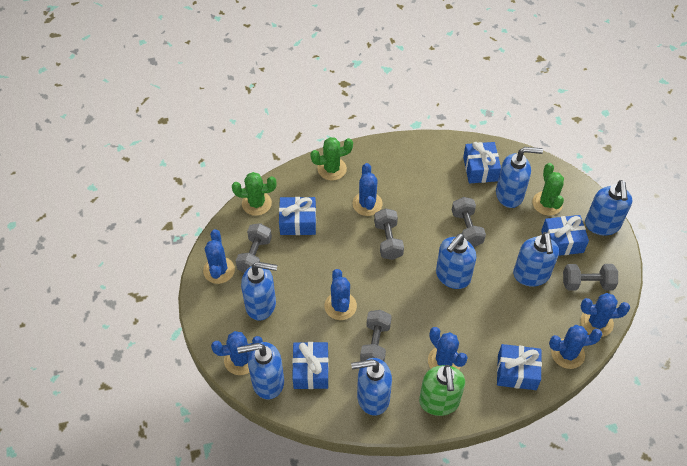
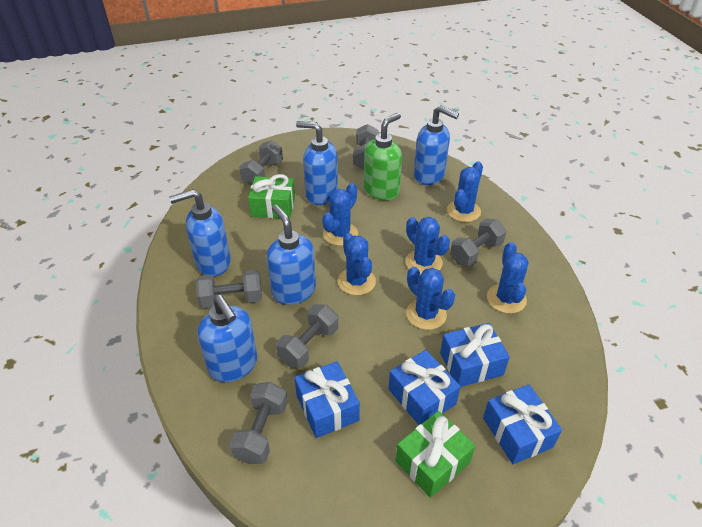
blue cactus: 7 -> 6
blue gift: 5 -> 4
blue soap dispenser: 7 -> 5
green cactus: 3 -> 0
green gift: 0 -> 2
grey dumbbell: 5 -> 6

